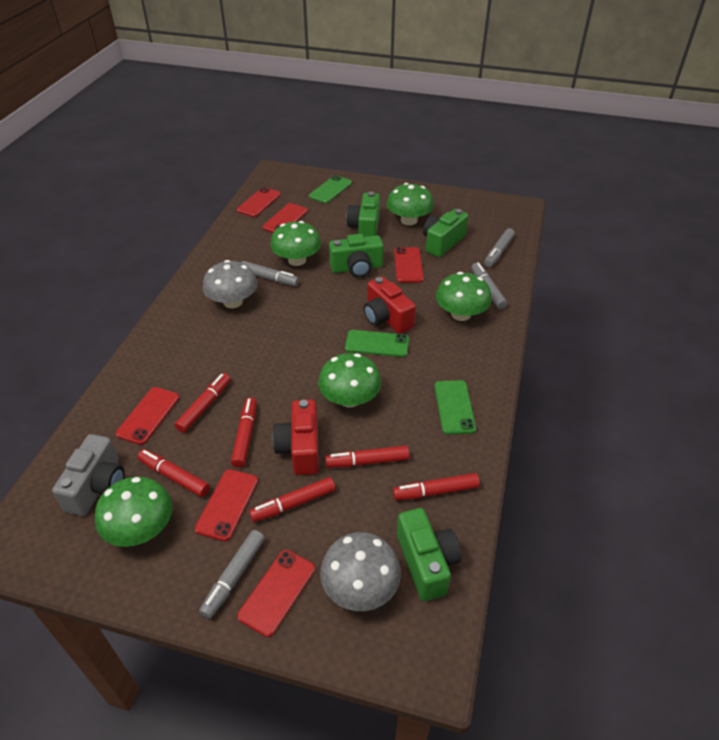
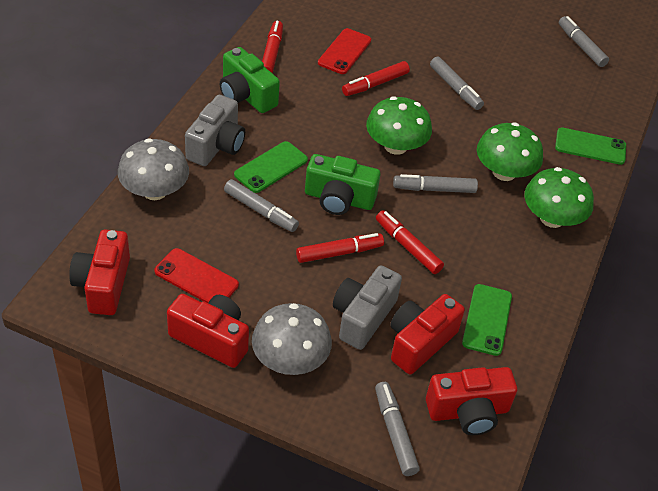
green camera: 4 -> 2
green mushroom: 5 -> 3
grey camera: 1 -> 2
grey marker: 4 -> 5
red camera: 2 -> 4
red marker: 6 -> 4
red phone: 6 -> 2

